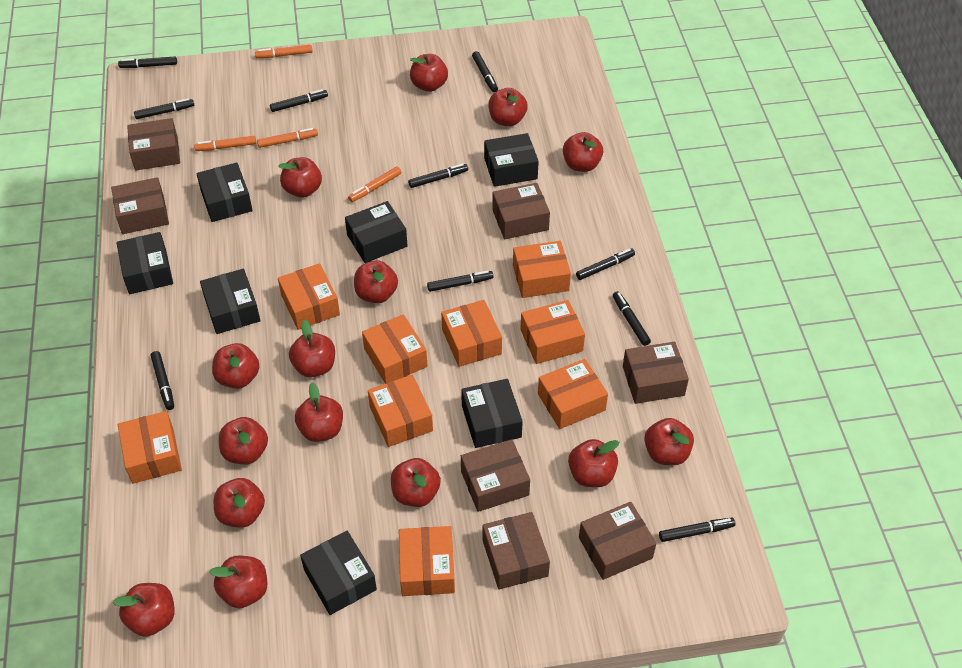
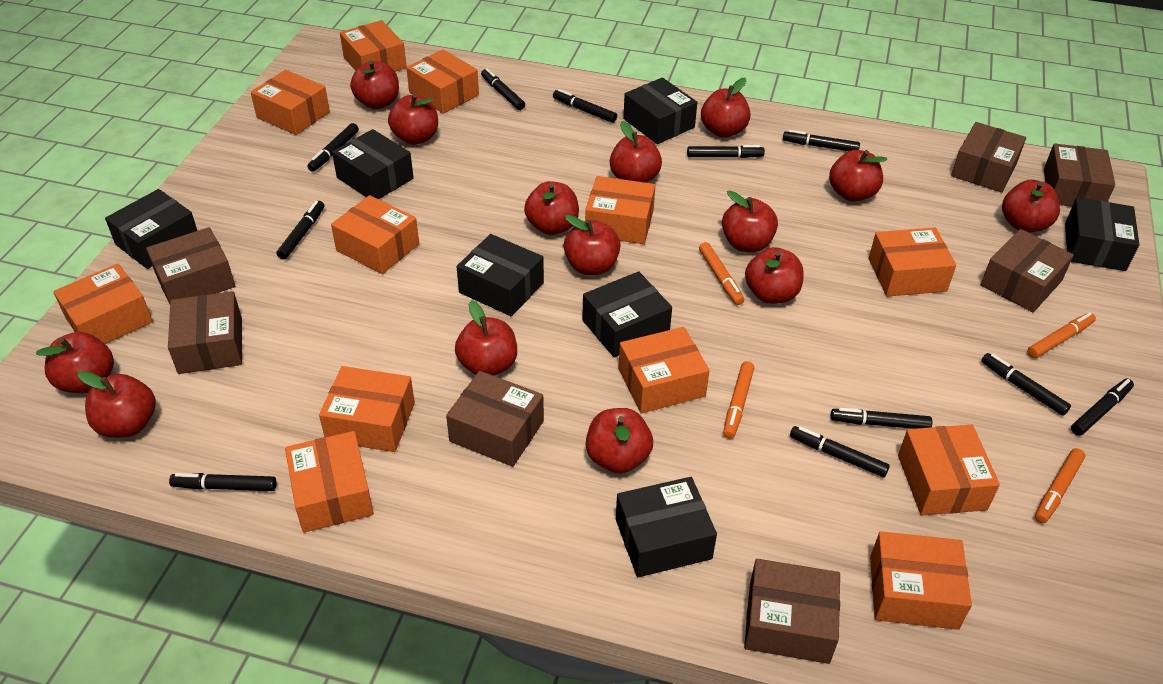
black marker: 10 -> 11
orange box: 9 -> 12
red apple: 15 -> 14

